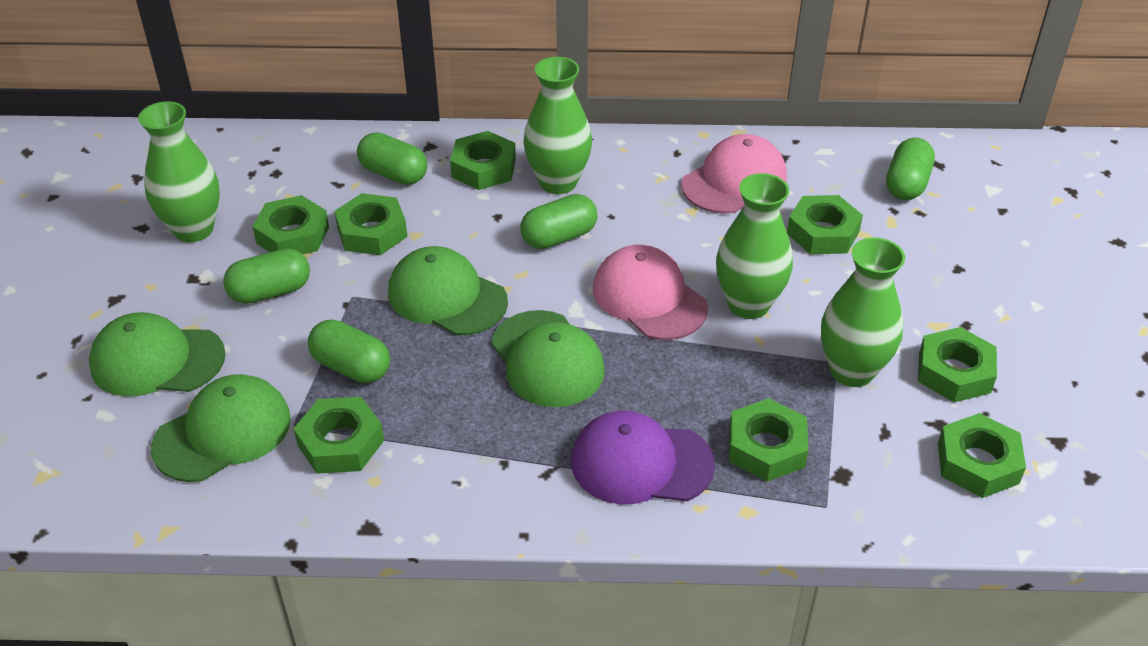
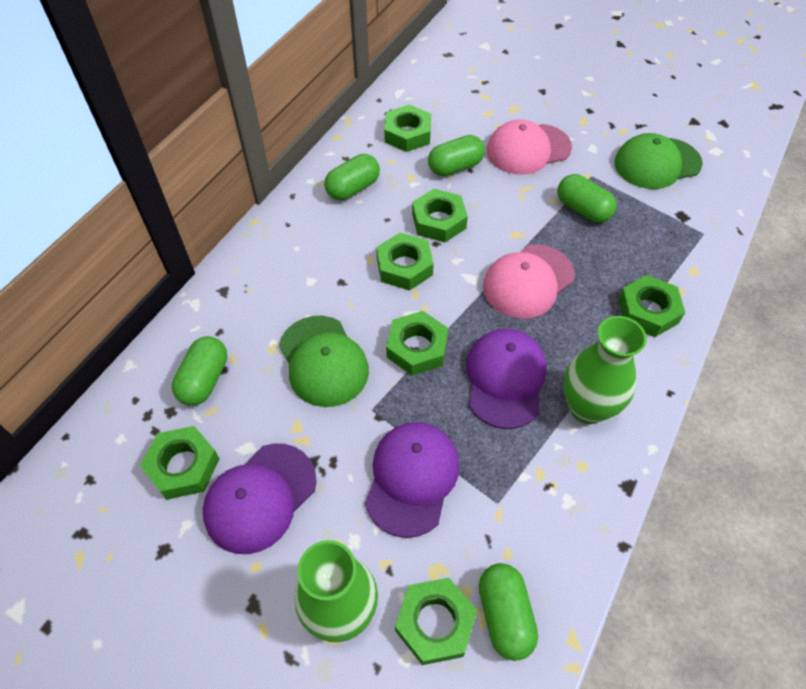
green cap: 4 -> 2
green nut: 8 -> 7
green vase: 4 -> 2
purple cap: 1 -> 3

